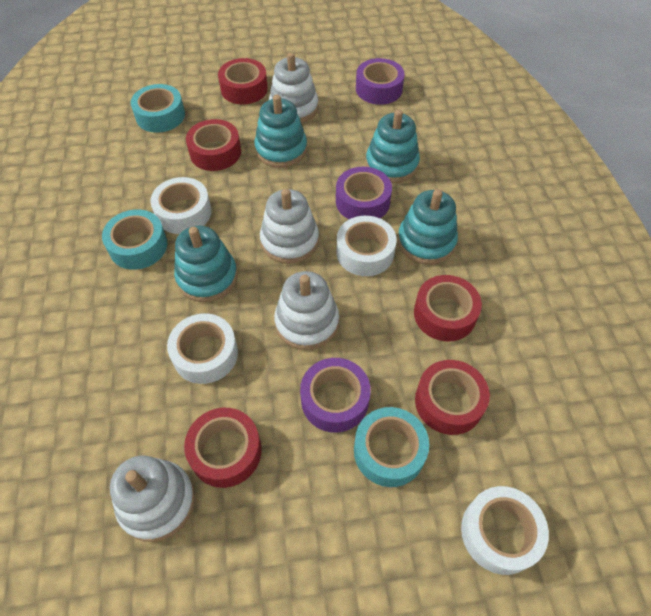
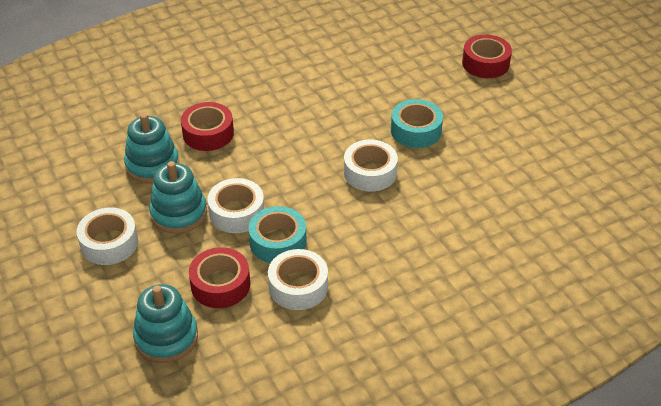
purple tape: 3 -> 0
red tape: 5 -> 3
turquoise stacking toy: 4 -> 3
turquoise tape: 3 -> 2
white stacking toy: 4 -> 0

